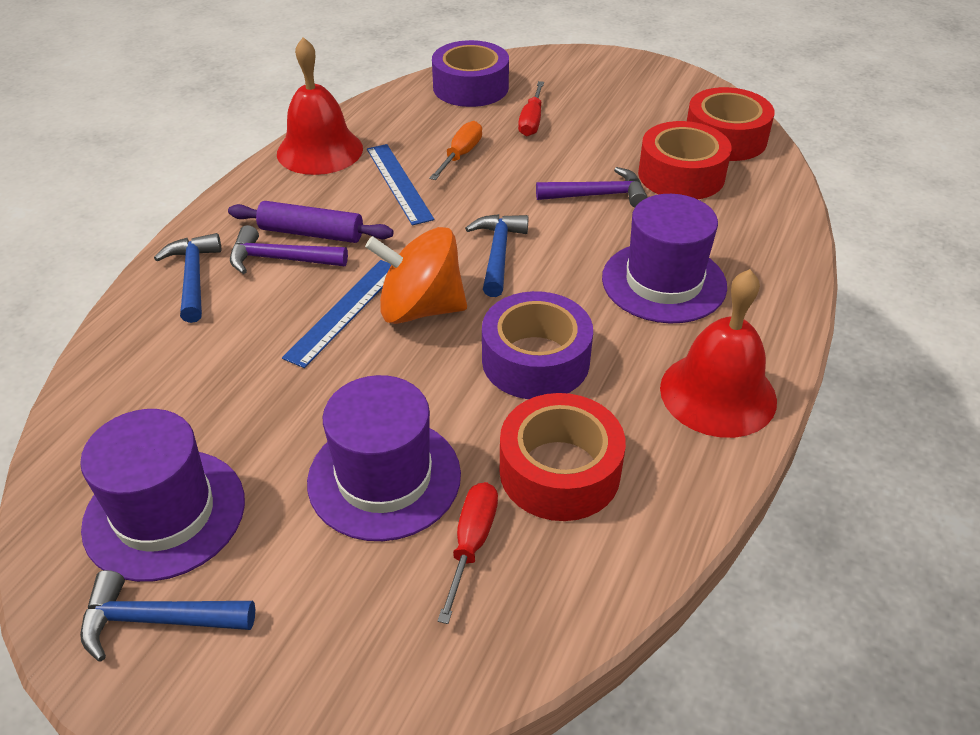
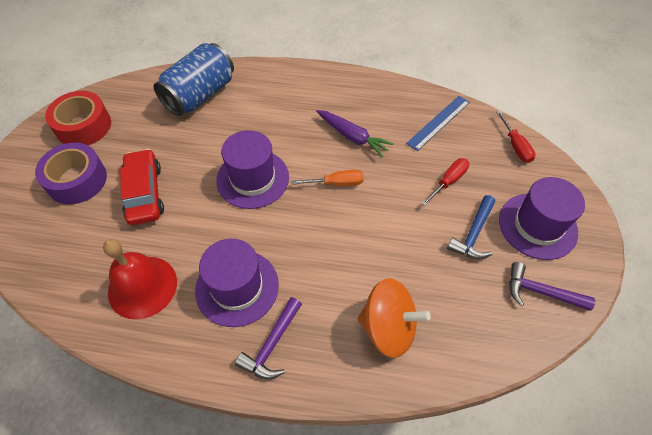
blue can: 0 -> 1
blue hammer: 3 -> 1
blue ruler: 2 -> 1
purple carrot: 0 -> 1
purple rolling pin: 1 -> 0
purple tape: 2 -> 1
red bell: 2 -> 1
red car: 0 -> 1
red tape: 3 -> 1

